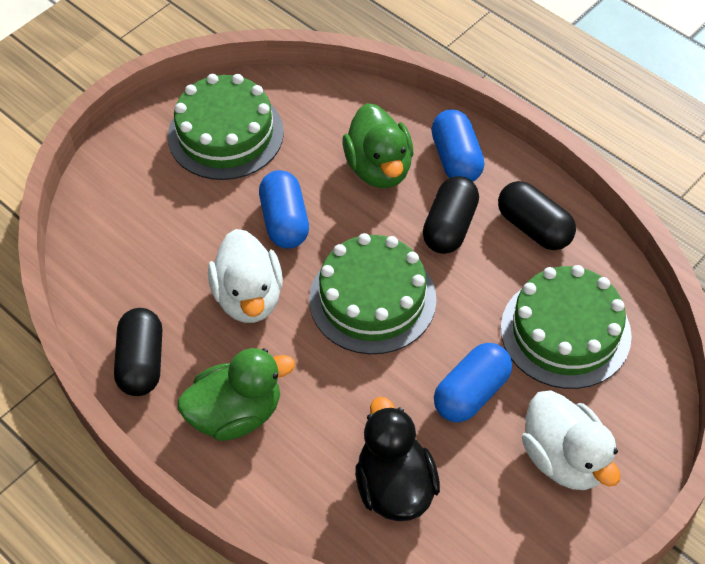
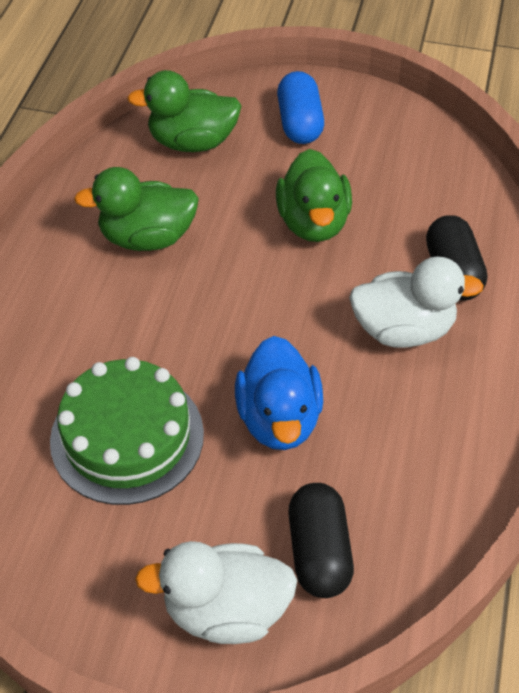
black capsule: 3 -> 2
black duck: 1 -> 0
blue capsule: 3 -> 1
blue duck: 0 -> 1
green cake: 3 -> 1
green duck: 2 -> 3

